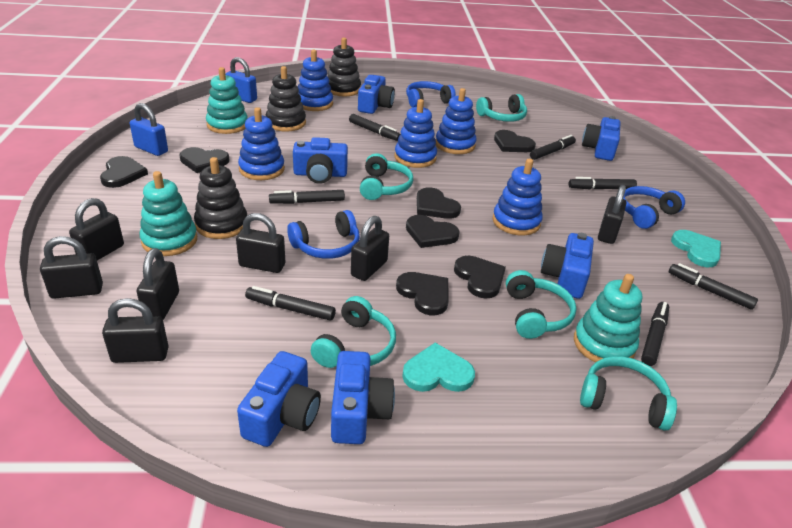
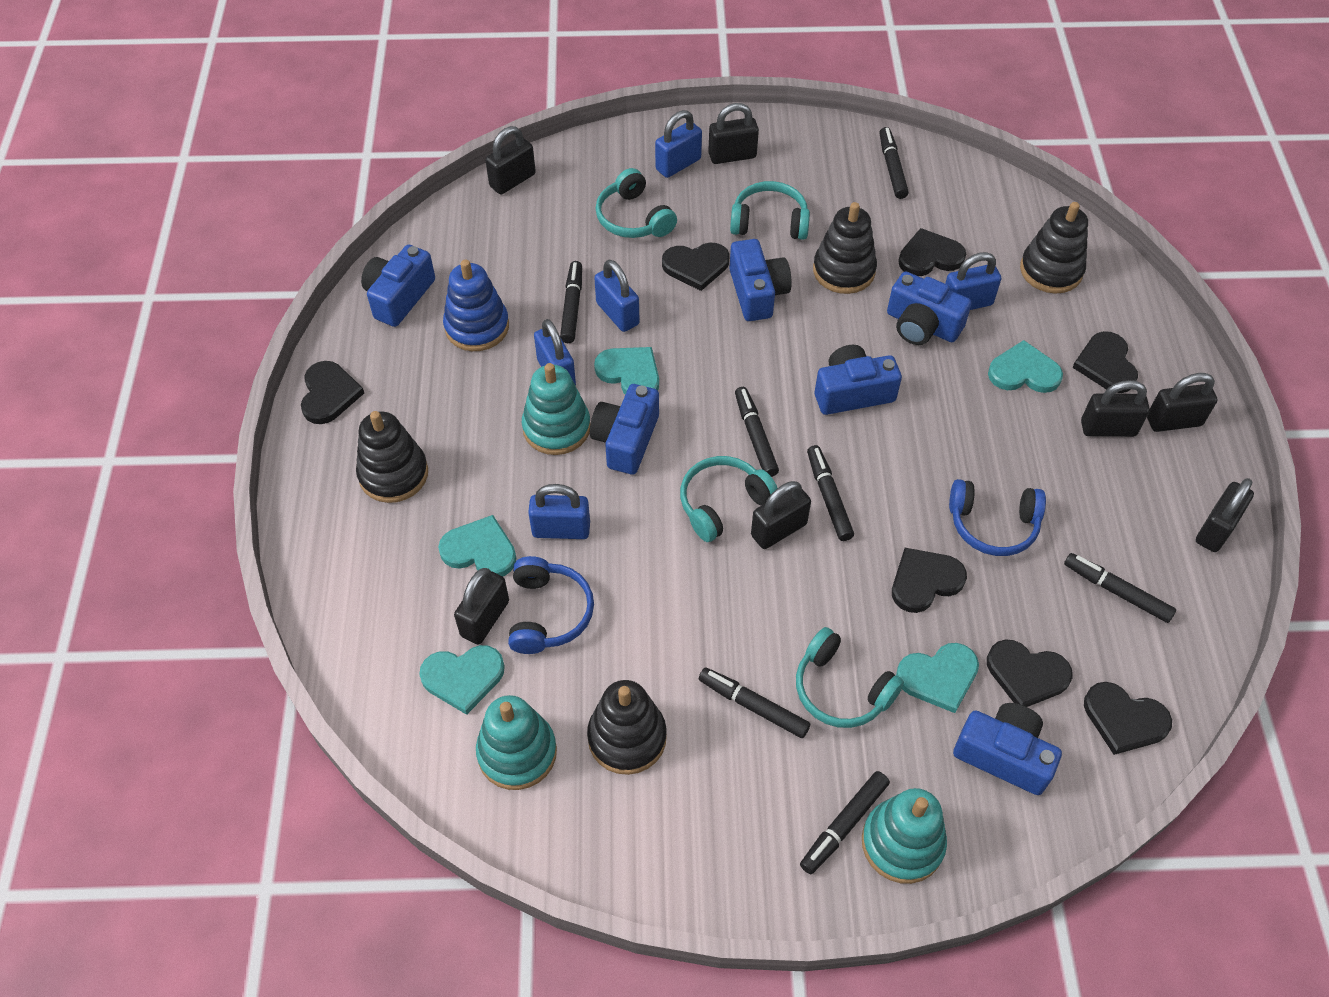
black stacking toy: 3 -> 4
blue headphones: 3 -> 2
blue padlock: 2 -> 5
blue stacking toy: 5 -> 1
turquoise headphones: 5 -> 4
turquoise heart: 2 -> 5

